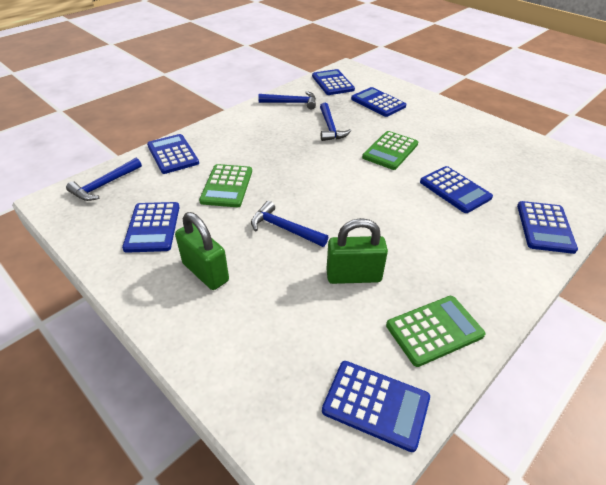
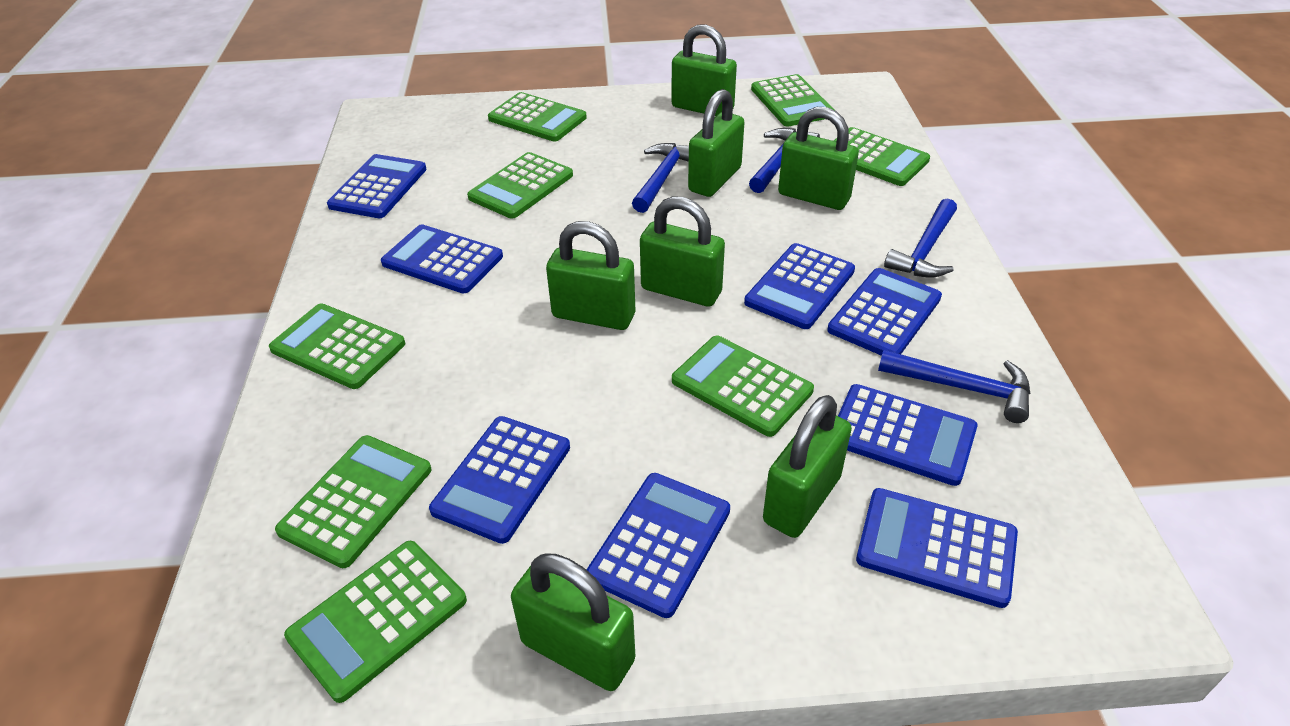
blue calculator: 7 -> 8
green calculator: 3 -> 8
green padlock: 2 -> 7

